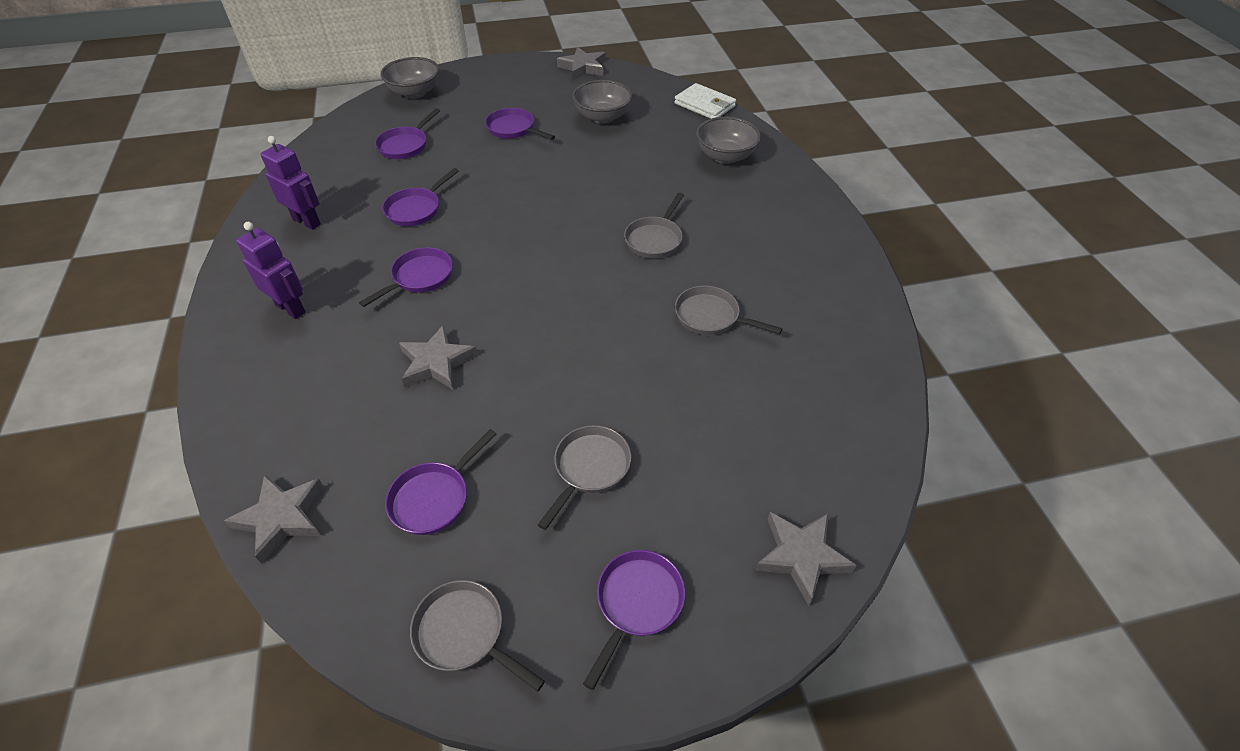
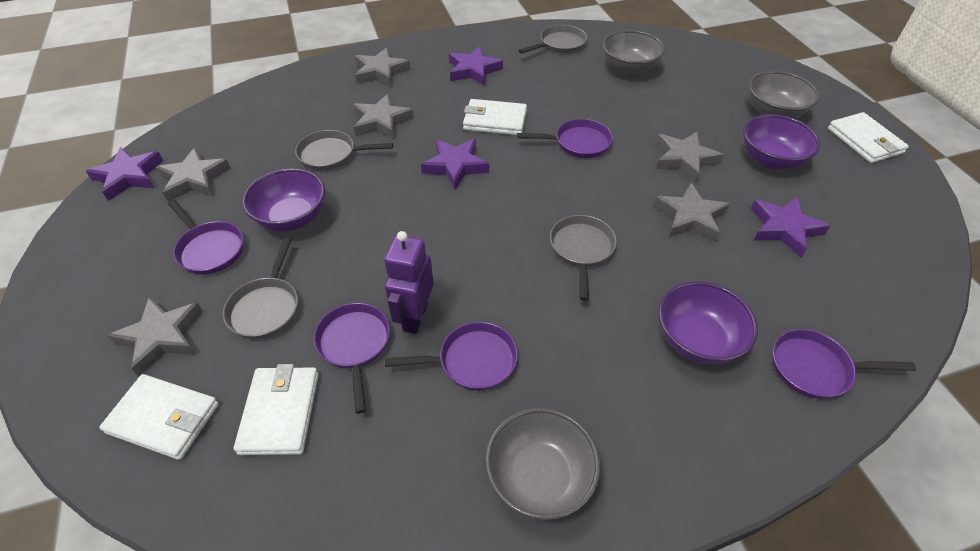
grey star: 4 -> 6
purple bowl: 0 -> 3
purple pan: 6 -> 5
purple robot: 2 -> 1
purple star: 0 -> 4
white wallet: 1 -> 4

